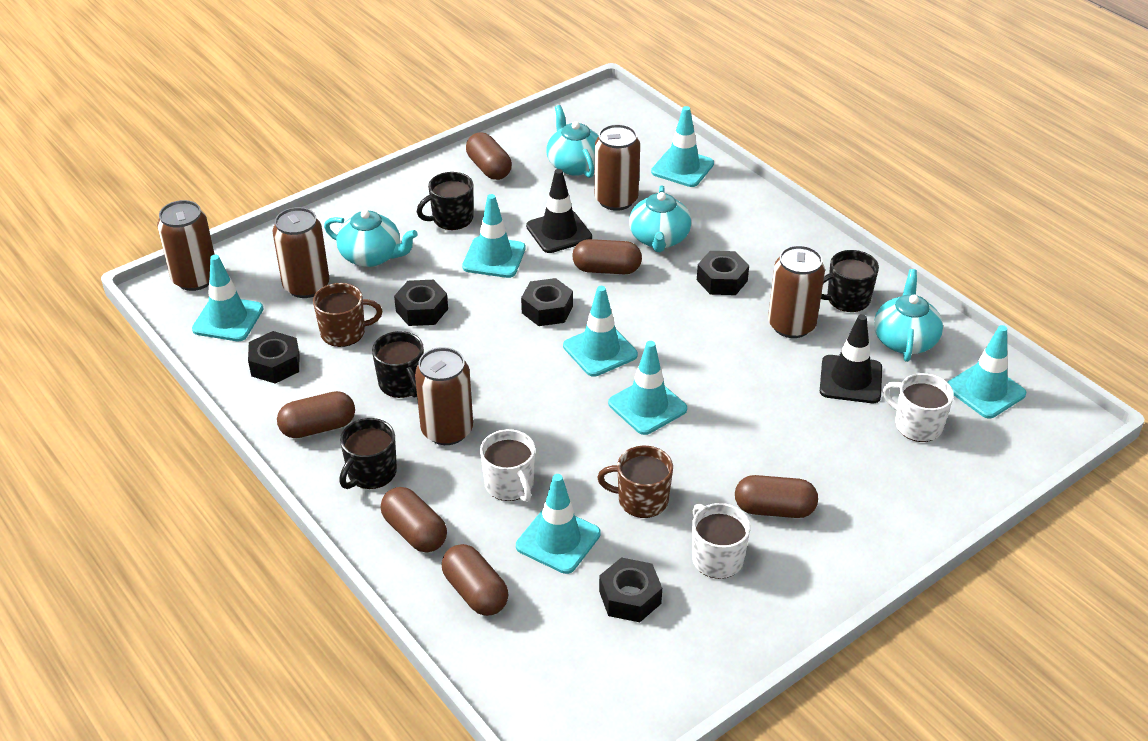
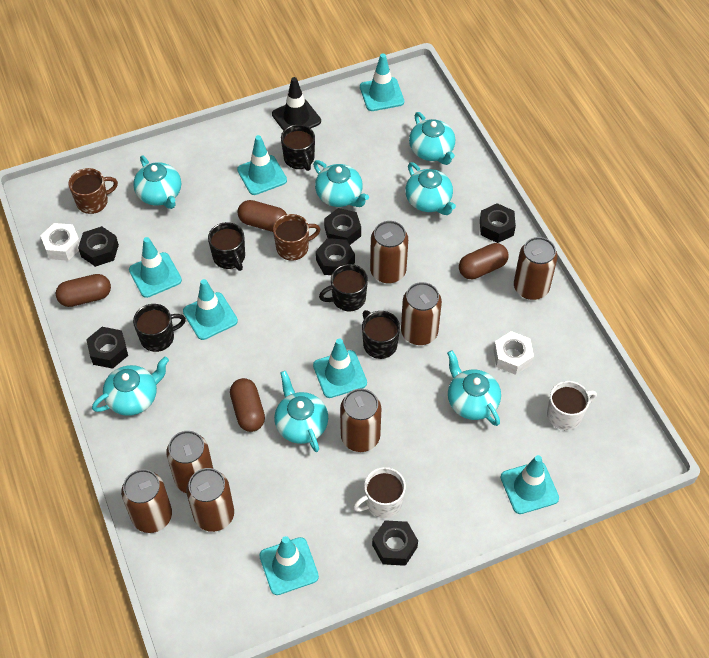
black mug: 4 -> 5
black nut: 5 -> 6
black traffic cone: 2 -> 1
brown can: 5 -> 7
brown capsule: 6 -> 4
turquoise teapot: 4 -> 7
white mug: 3 -> 2
white nut: 0 -> 2

